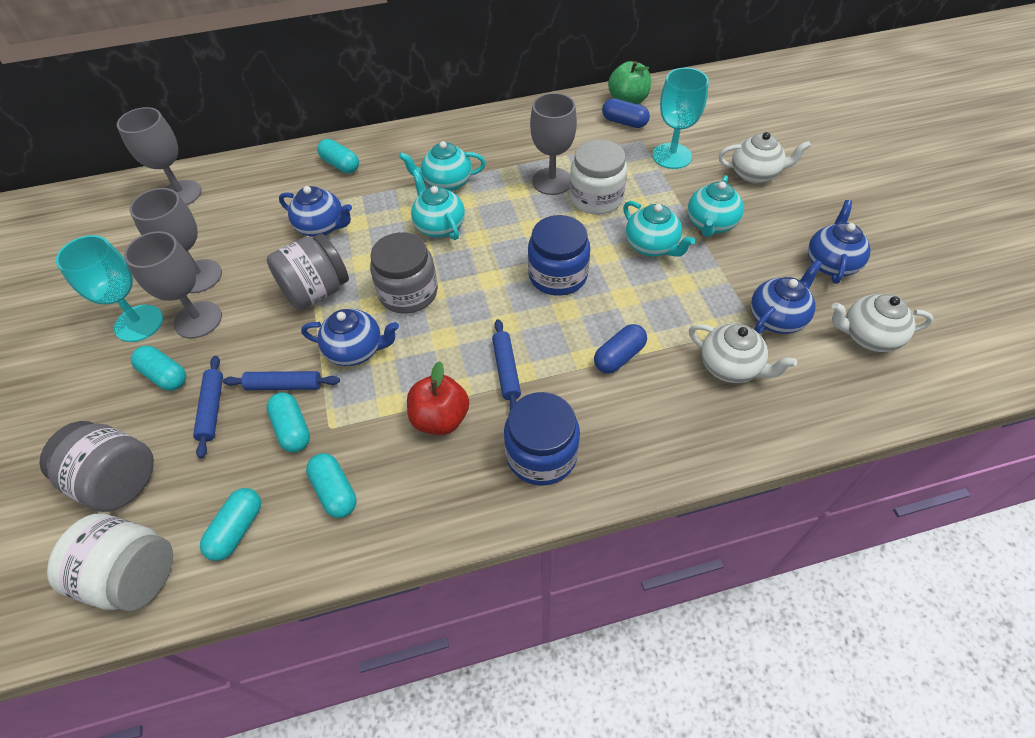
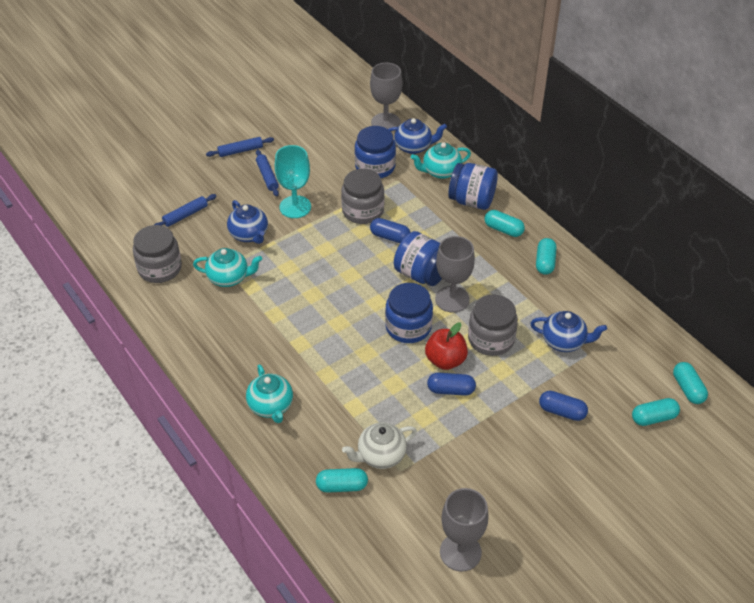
blue capsule: 2 -> 3
blue jar: 2 -> 4
blue teapot: 4 -> 3
green apple: 1 -> 0
grey goblet: 4 -> 3
turquoise goblet: 2 -> 1
turquoise teapot: 4 -> 3
white jar: 2 -> 0
white teapot: 3 -> 1

